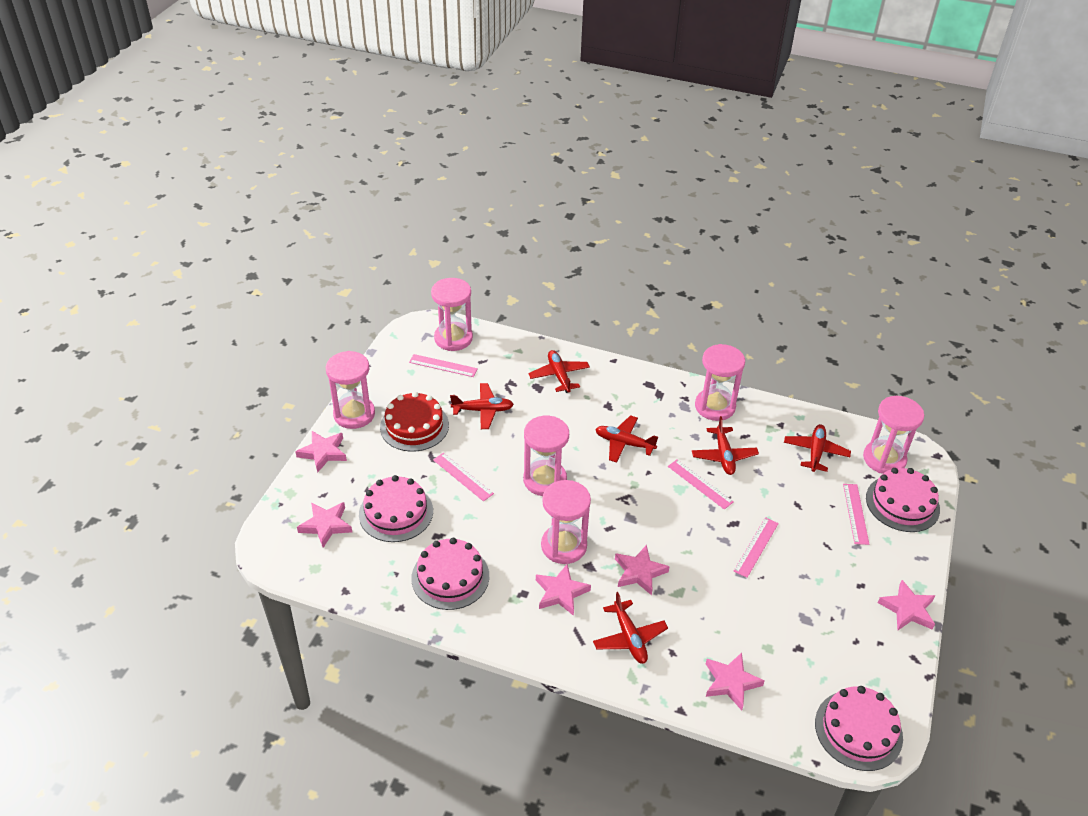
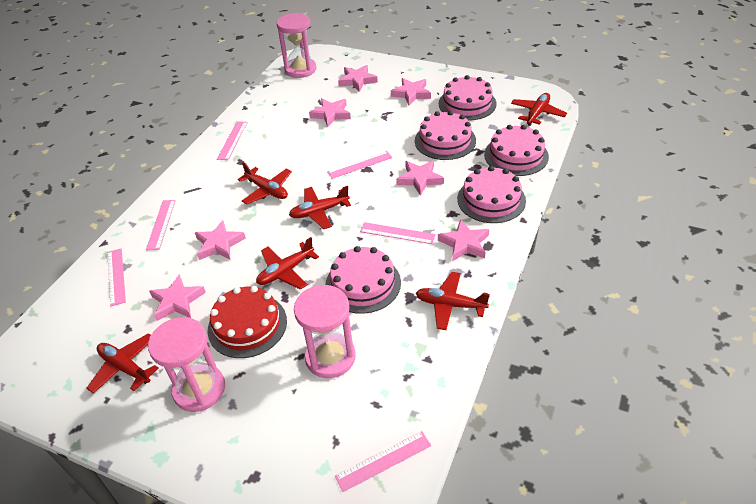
pink cake: 4 -> 5
pink hourglass: 6 -> 3
pink ruler: 5 -> 6
pink star: 6 -> 7

